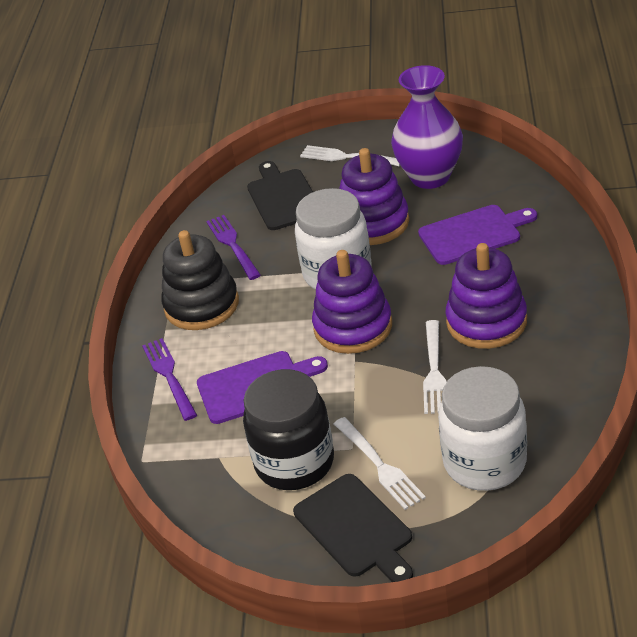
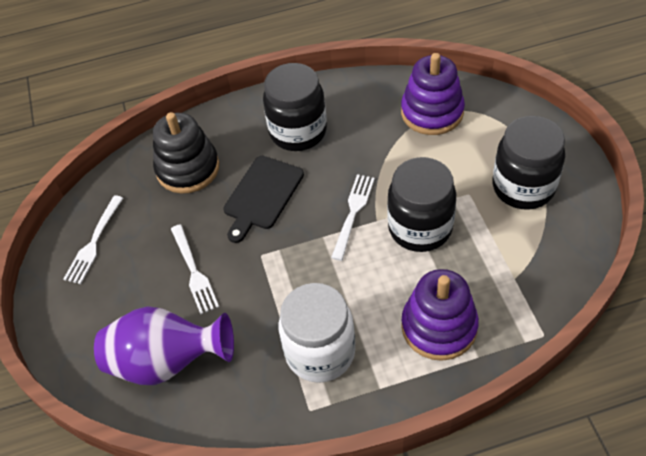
black cutting board: 2 -> 1
black jar: 1 -> 3
purple cutting board: 2 -> 0
purple fork: 2 -> 0
purple stacking toy: 3 -> 2
white jar: 2 -> 1

